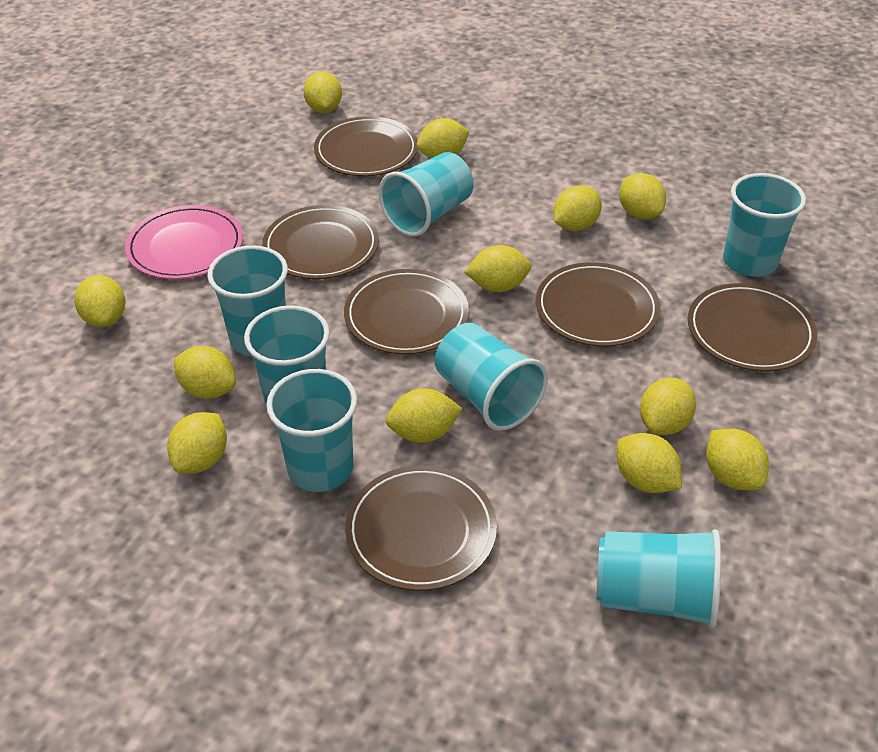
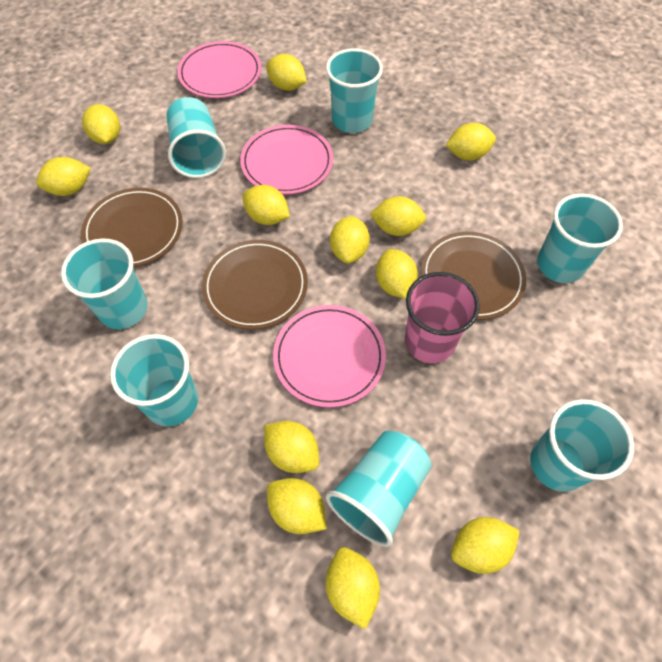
brown plate: 6 -> 3
pink cup: 0 -> 1
pink plate: 1 -> 3

